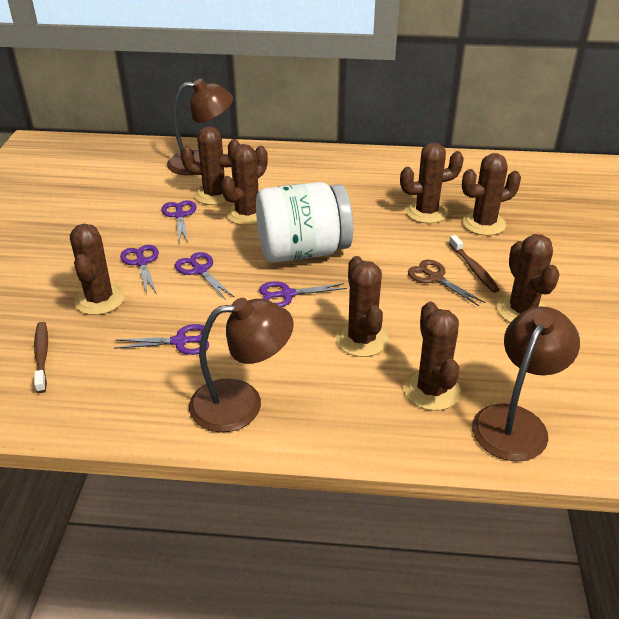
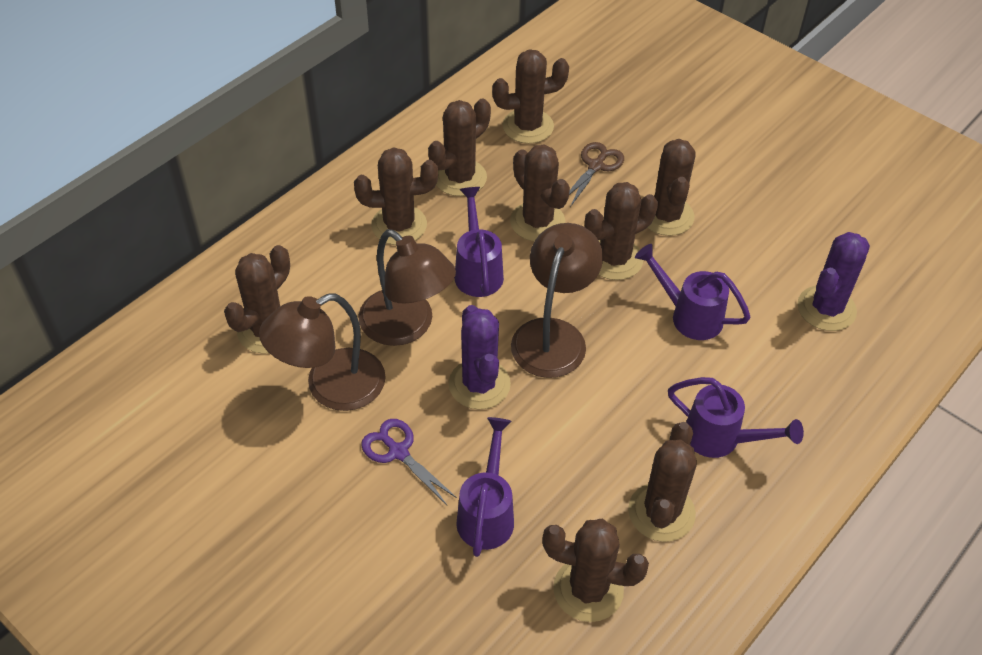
brown cactus: 8 -> 9
brown toothbrush: 2 -> 0
purple cactus: 0 -> 2
purple scissors: 5 -> 1
purple watering can: 0 -> 4
white jar: 1 -> 0

